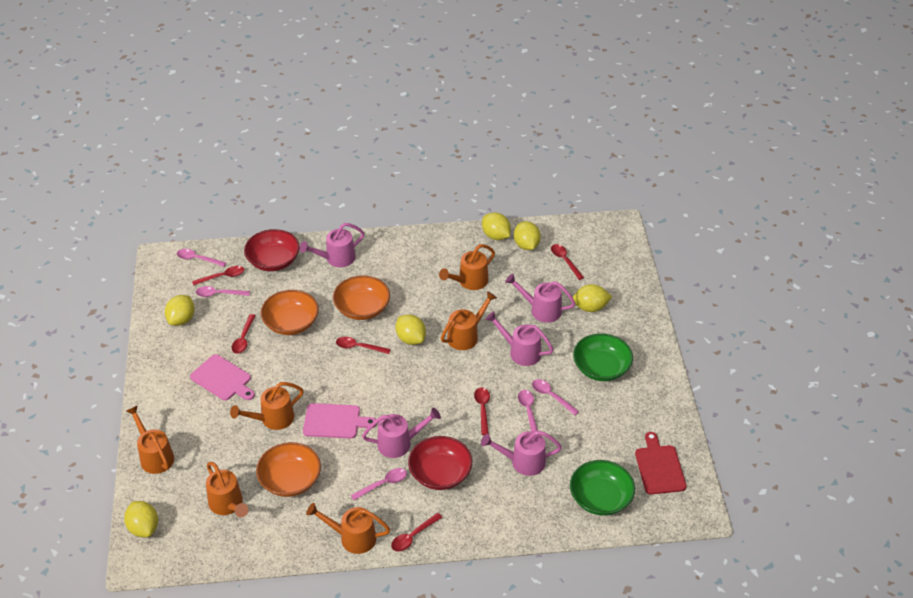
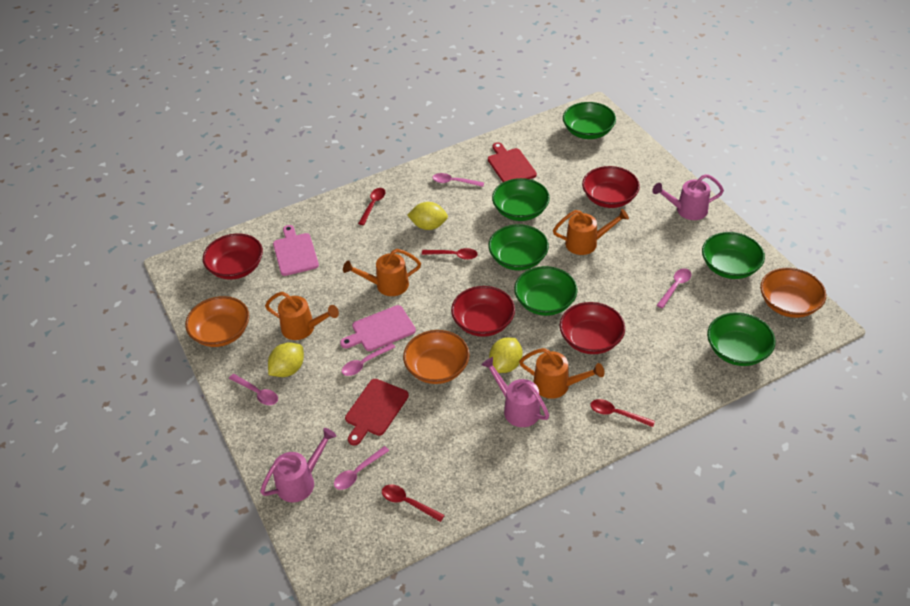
green bowl: 2 -> 6
orange watering can: 6 -> 4
pink watering can: 5 -> 3
red bowl: 2 -> 4
red cutting board: 1 -> 2
red spoon: 6 -> 4
yellow lemon: 6 -> 3

